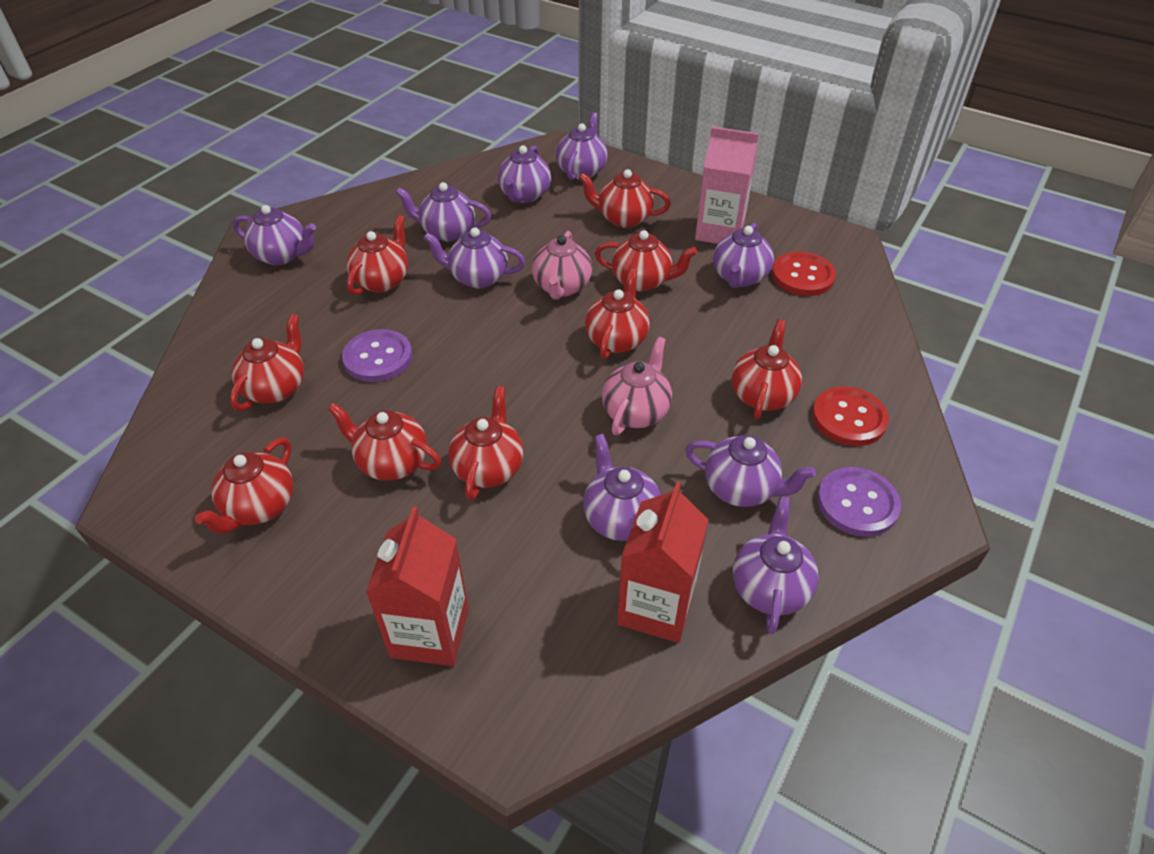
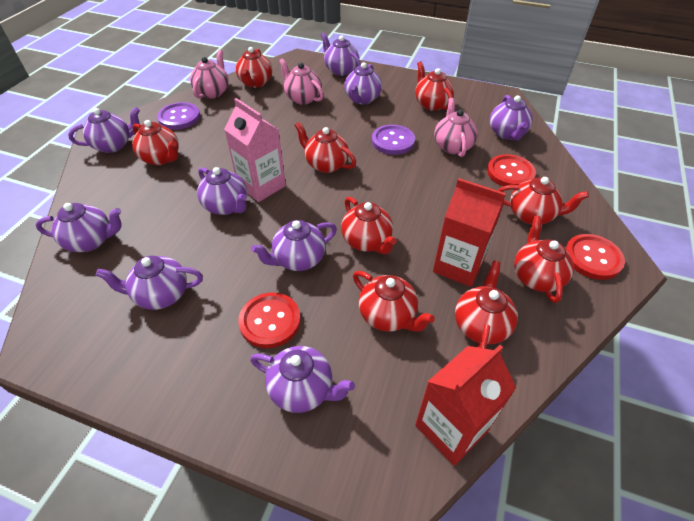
pink teapot: 2 -> 3
red button: 2 -> 3

